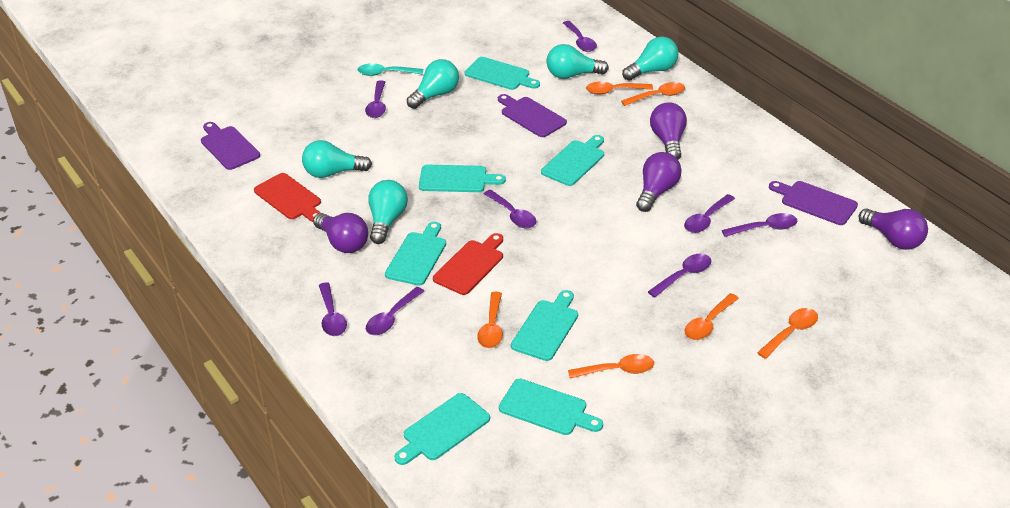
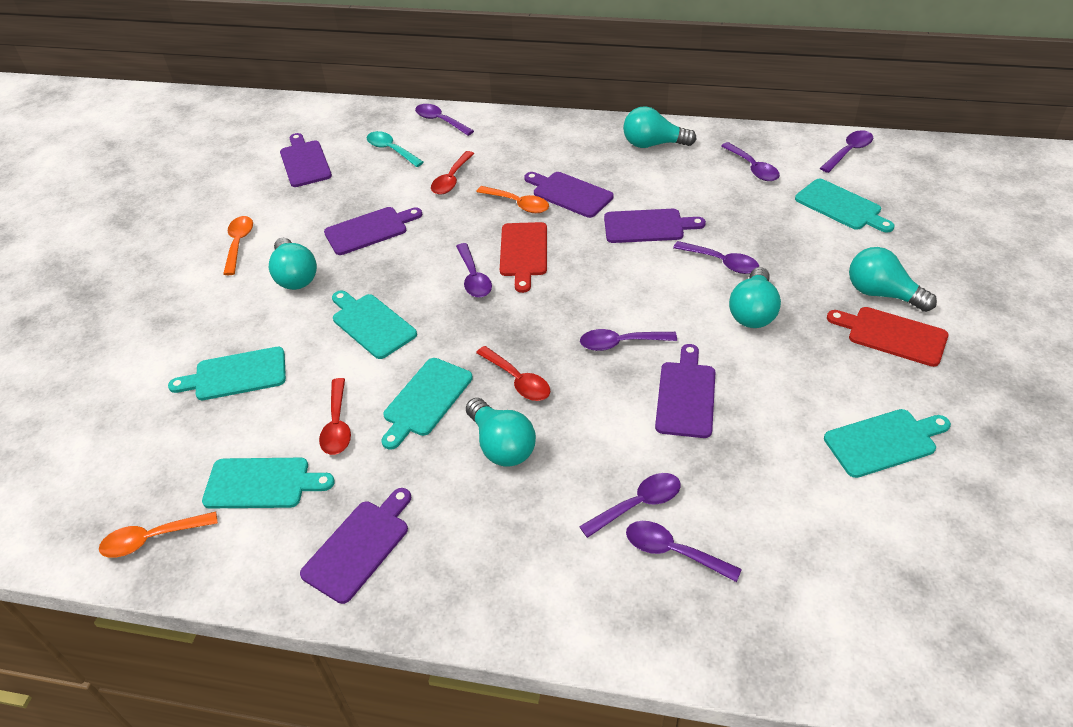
orange spoon: 6 -> 3
purple cutting board: 3 -> 6
purple light bulb: 4 -> 0
red spoon: 0 -> 3
turquoise cutting board: 7 -> 6

